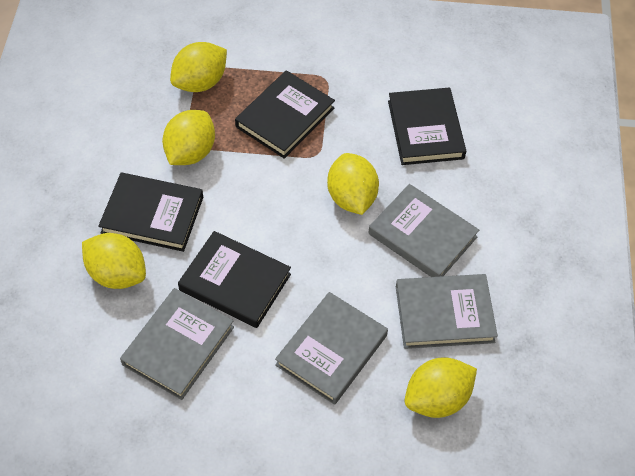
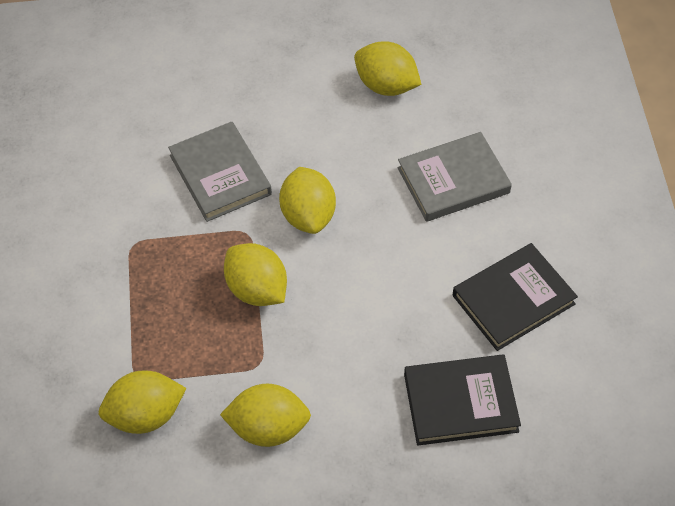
black book: 4 -> 2
grey book: 4 -> 2

